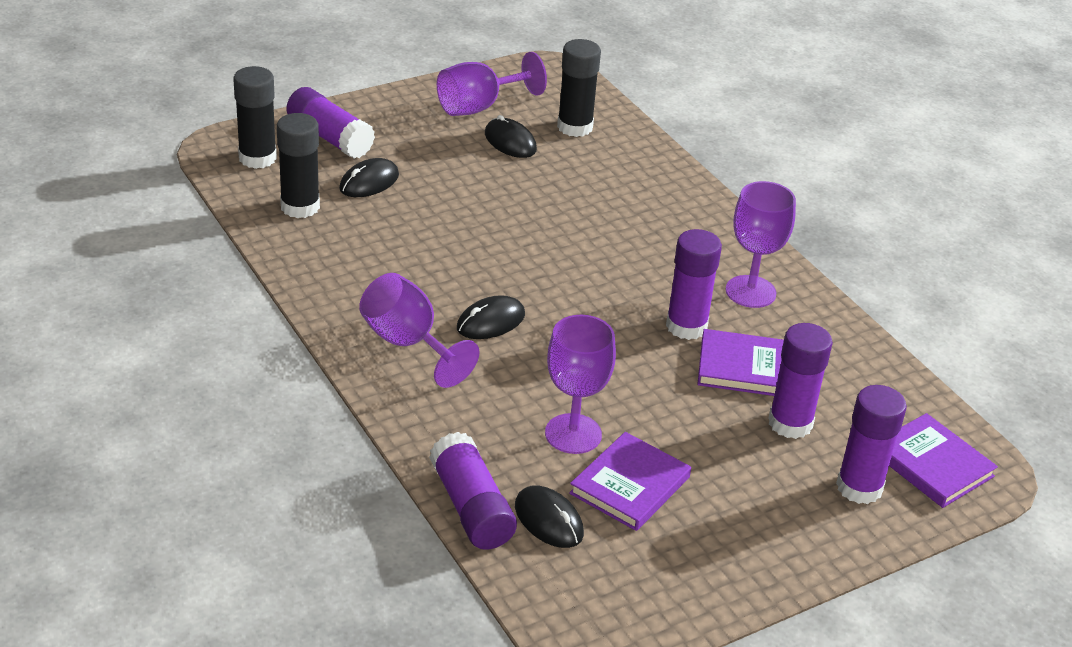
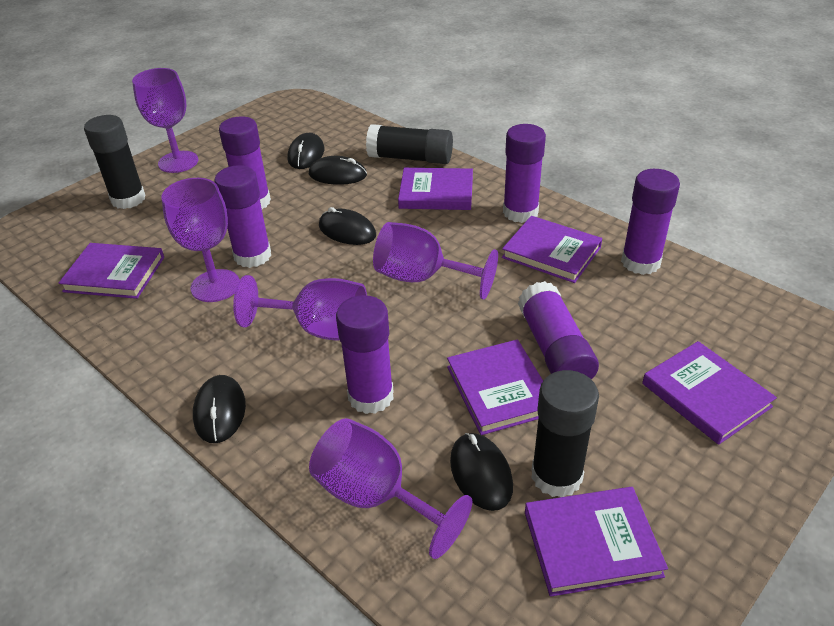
black mouse: 4 -> 5
purple book: 3 -> 6
purple glue stick: 5 -> 6
purple goblet: 4 -> 5

